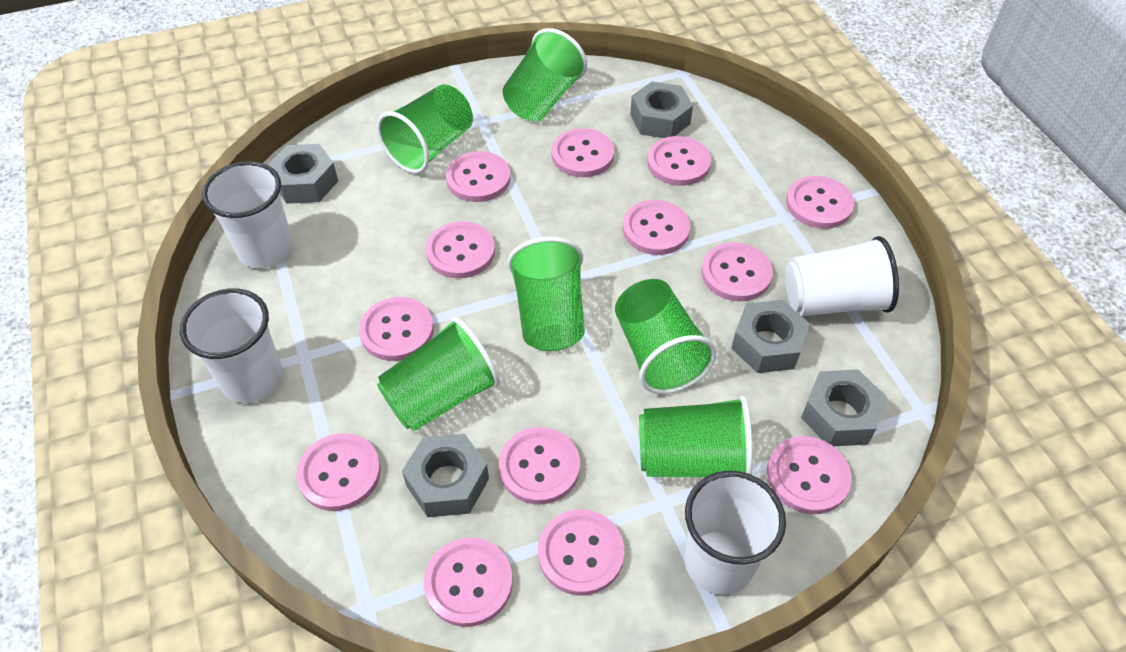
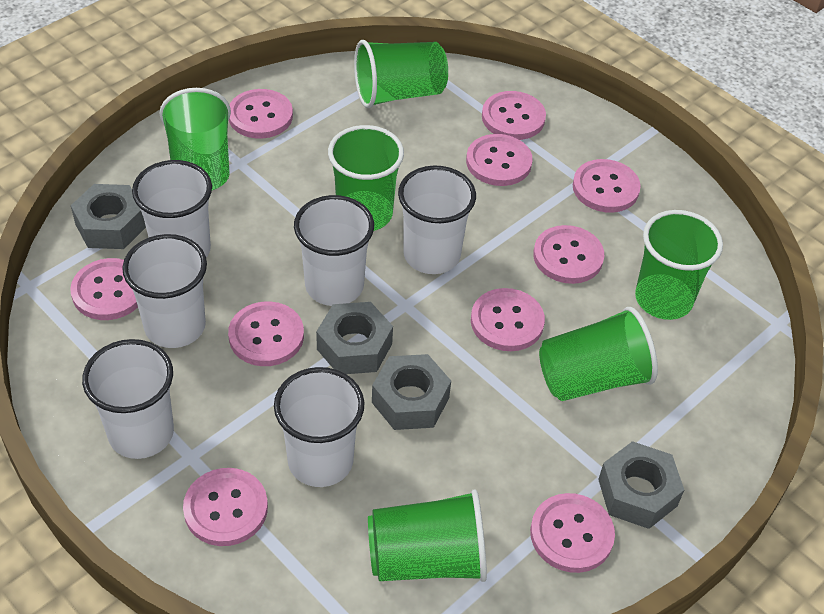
grey nut: 5 -> 4
pink button: 13 -> 10
white cup: 4 -> 6

